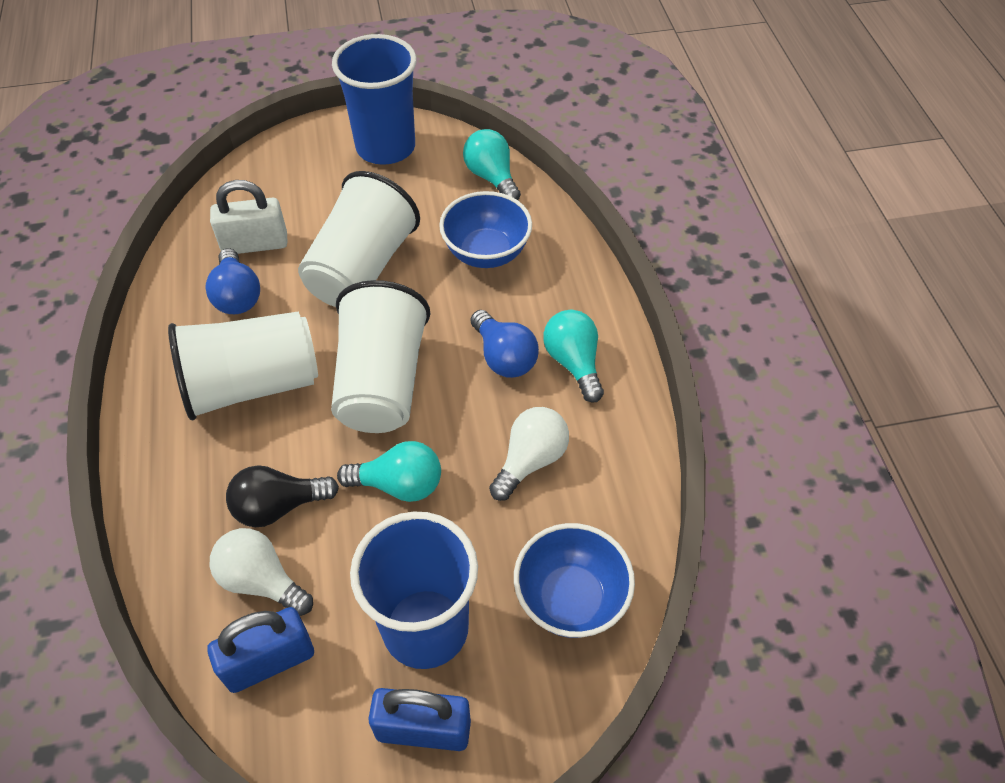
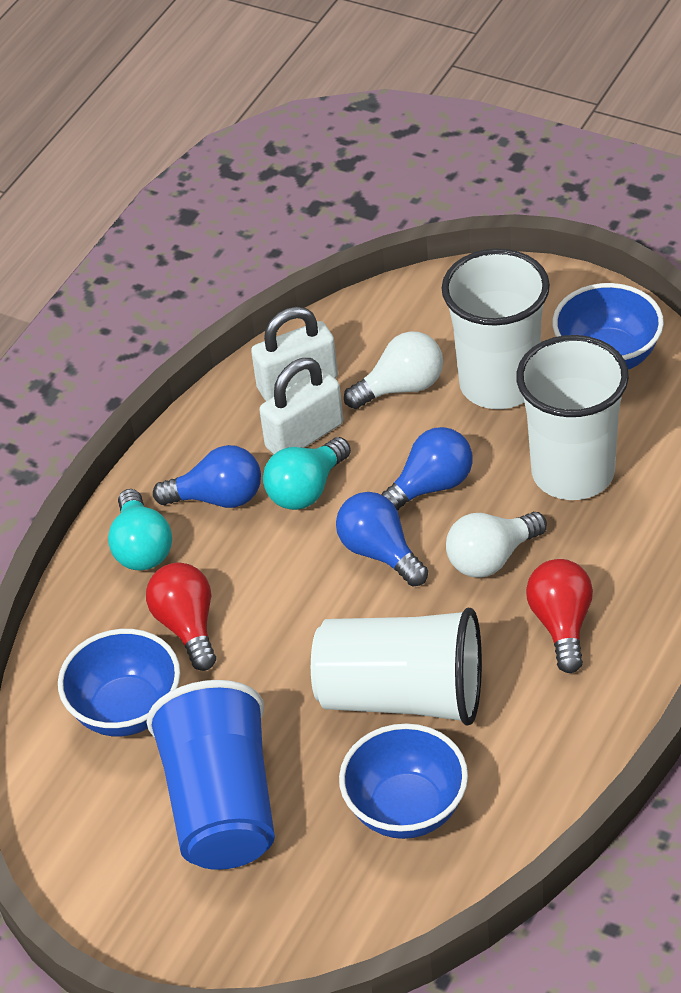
black light bulb: 1 -> 0
blue bowl: 2 -> 3
blue cup: 2 -> 1
blue light bulb: 2 -> 3
blue padlock: 2 -> 0
red light bulb: 0 -> 2
turquoise light bulb: 3 -> 2
white padlock: 1 -> 2

